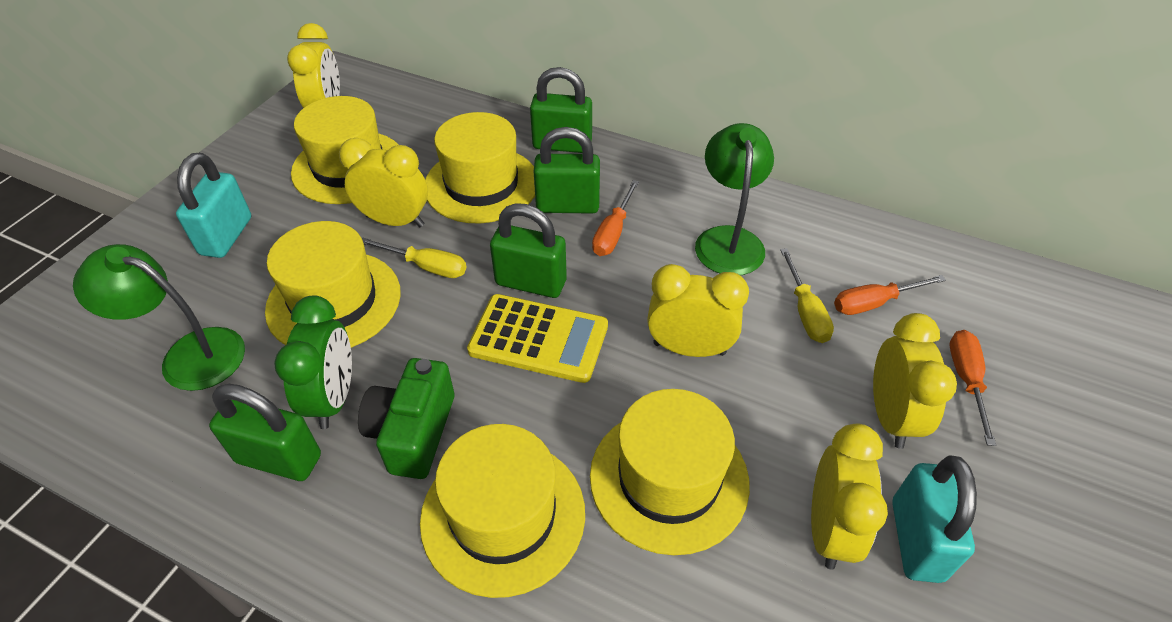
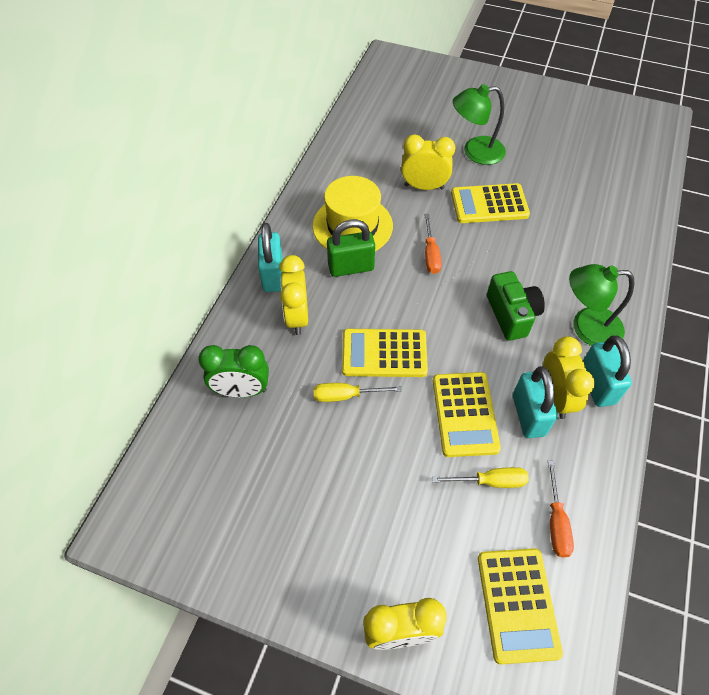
green padlock: 4 -> 1
orange screwdriver: 3 -> 2
turquoise padlock: 2 -> 3
yellow calculator: 1 -> 4
yellow clock: 5 -> 4
yellow hat: 5 -> 1

